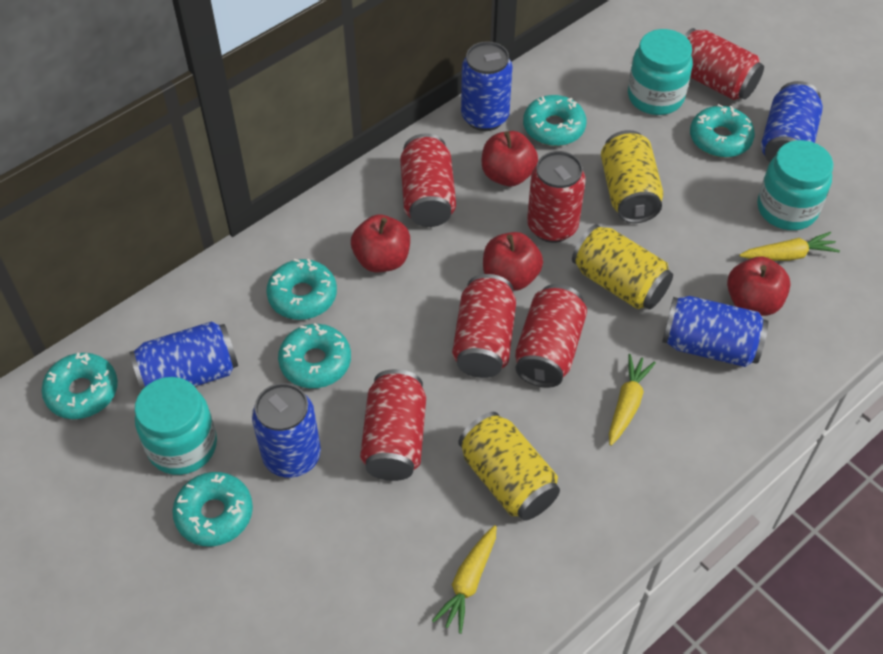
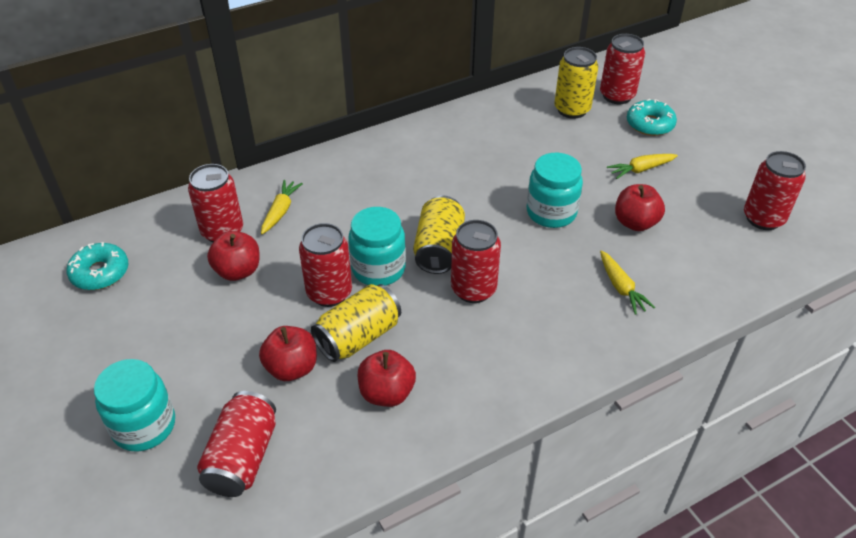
blue can: 5 -> 0
turquoise donut: 6 -> 2

